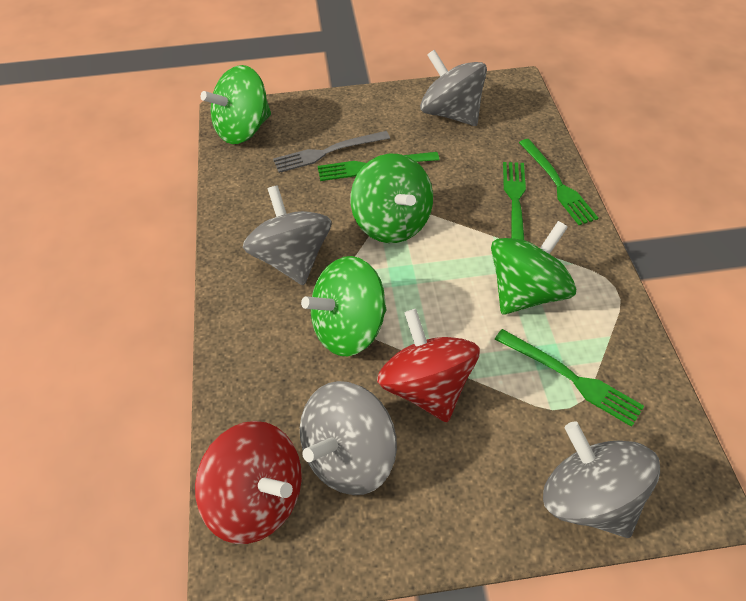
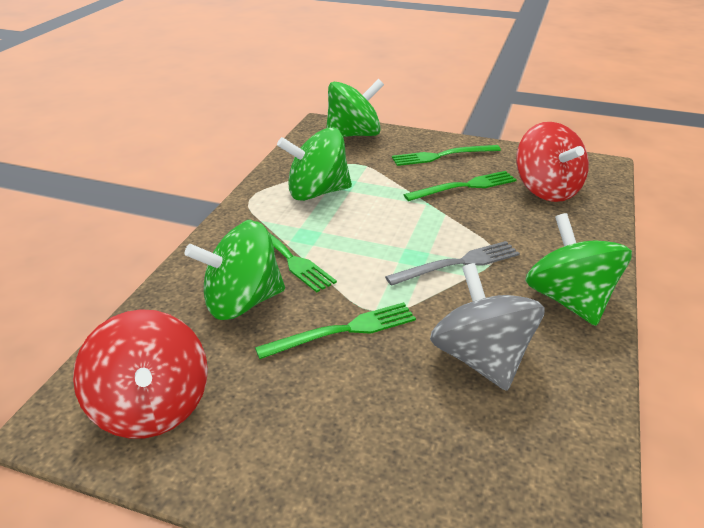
grey spinning top: 4 -> 1

